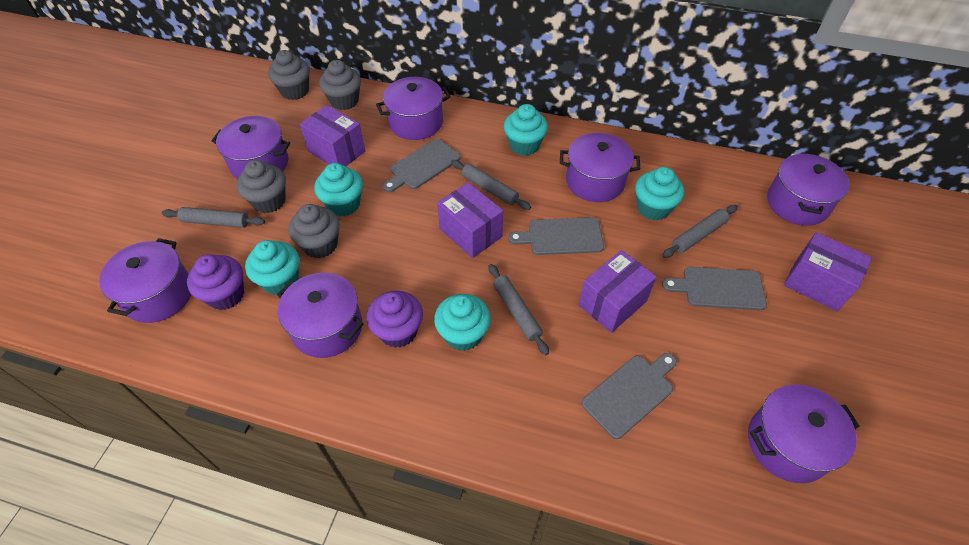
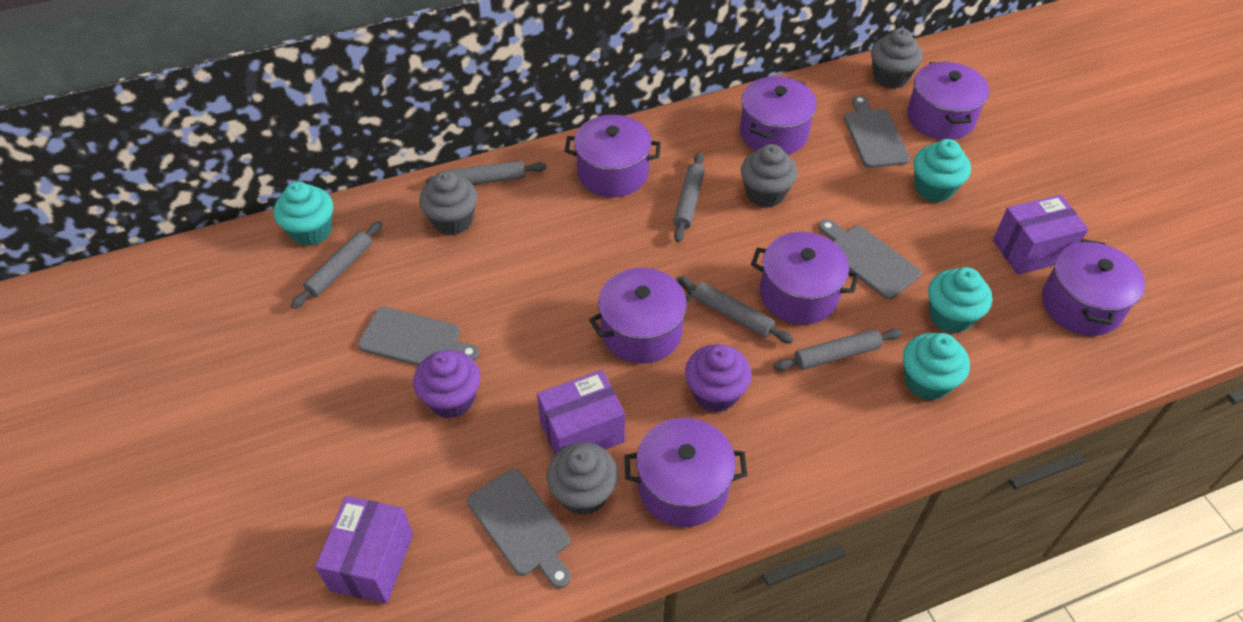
grey rolling pin: 4 -> 5
purple box: 4 -> 3
turquoise cupcake: 5 -> 4

